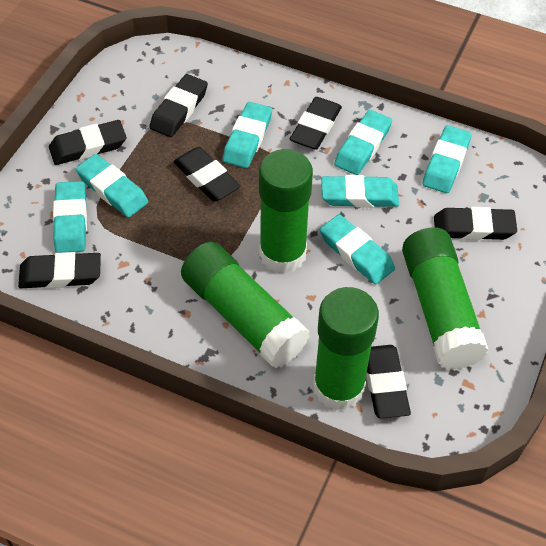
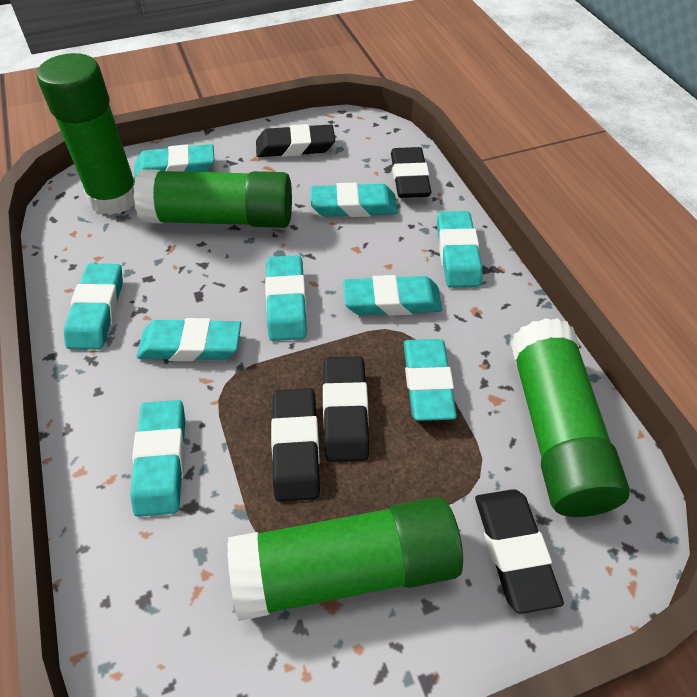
black eraser: 7 -> 5
turquoise eraser: 7 -> 9

